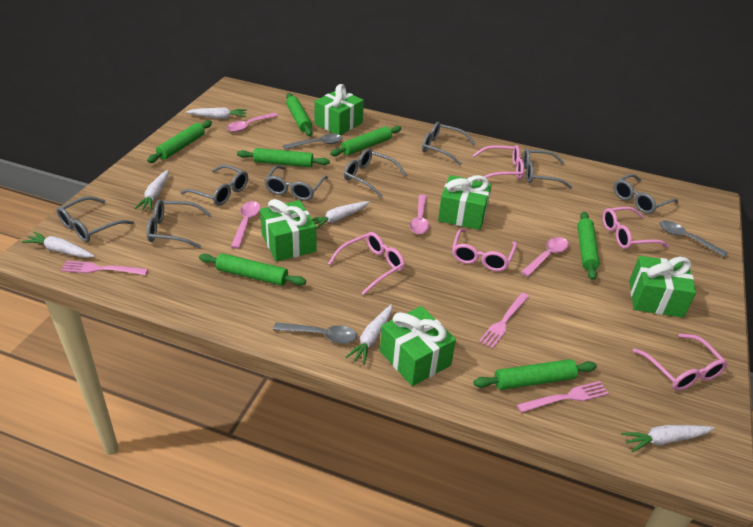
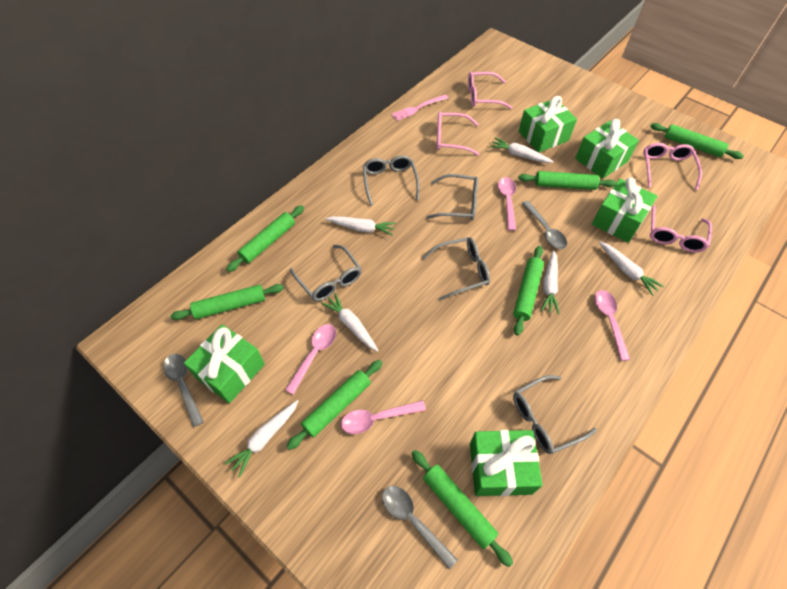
grey glasses: 8 -> 5
pink fork: 3 -> 1
pink glasses: 5 -> 4

